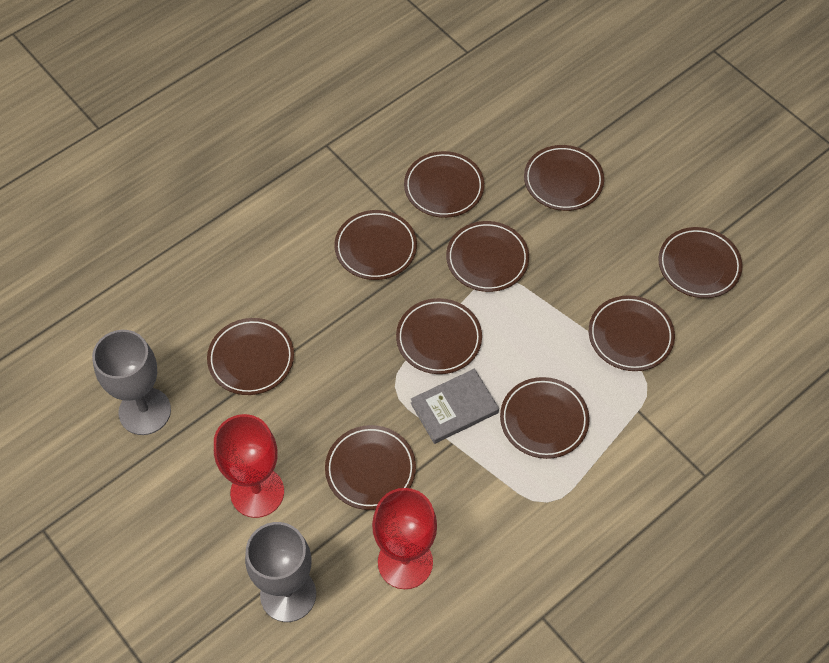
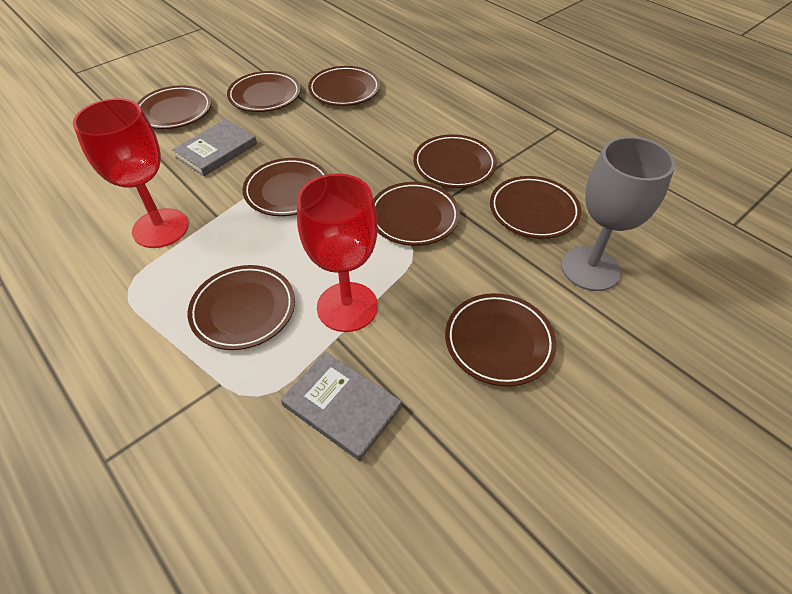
brown plate: 10 -> 9
grey book: 1 -> 2
grey goblet: 2 -> 1

